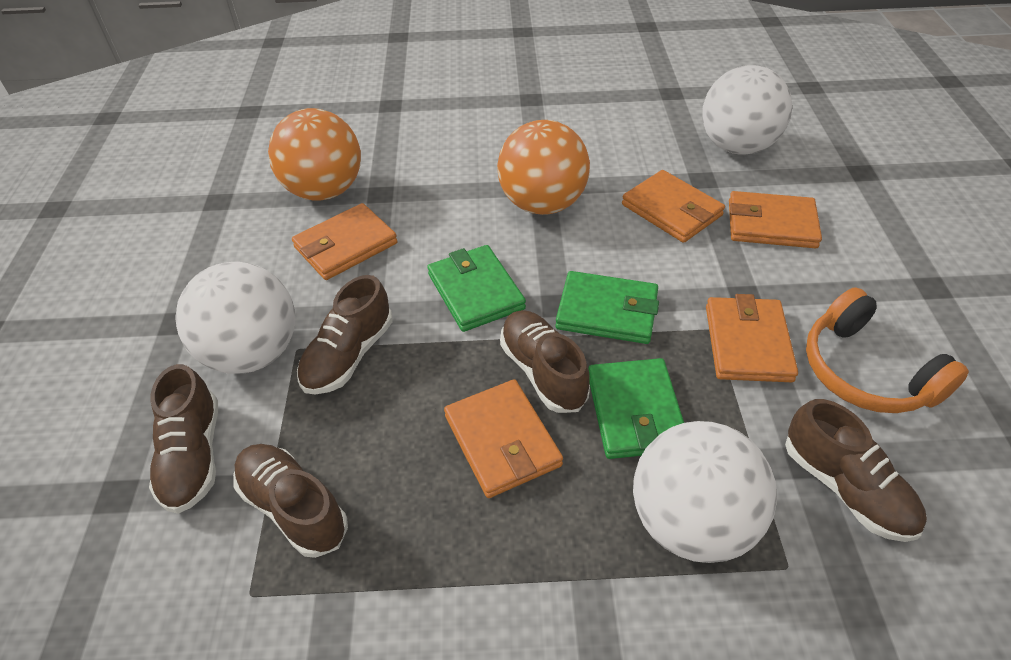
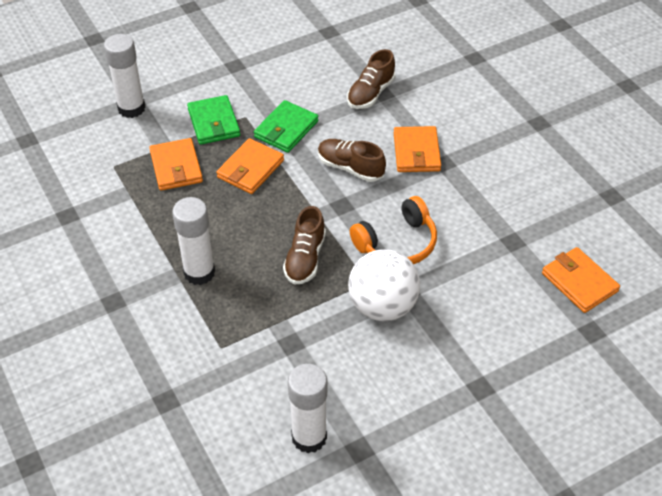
brown shoe: 5 -> 3
green wallet: 3 -> 2
orange ball: 2 -> 0
orange wallet: 5 -> 4
white ball: 3 -> 1
white glue stick: 0 -> 3

